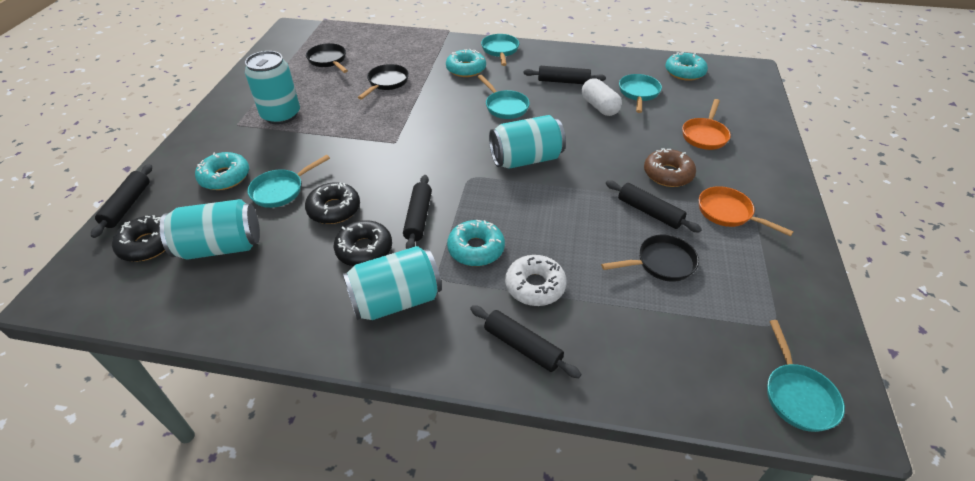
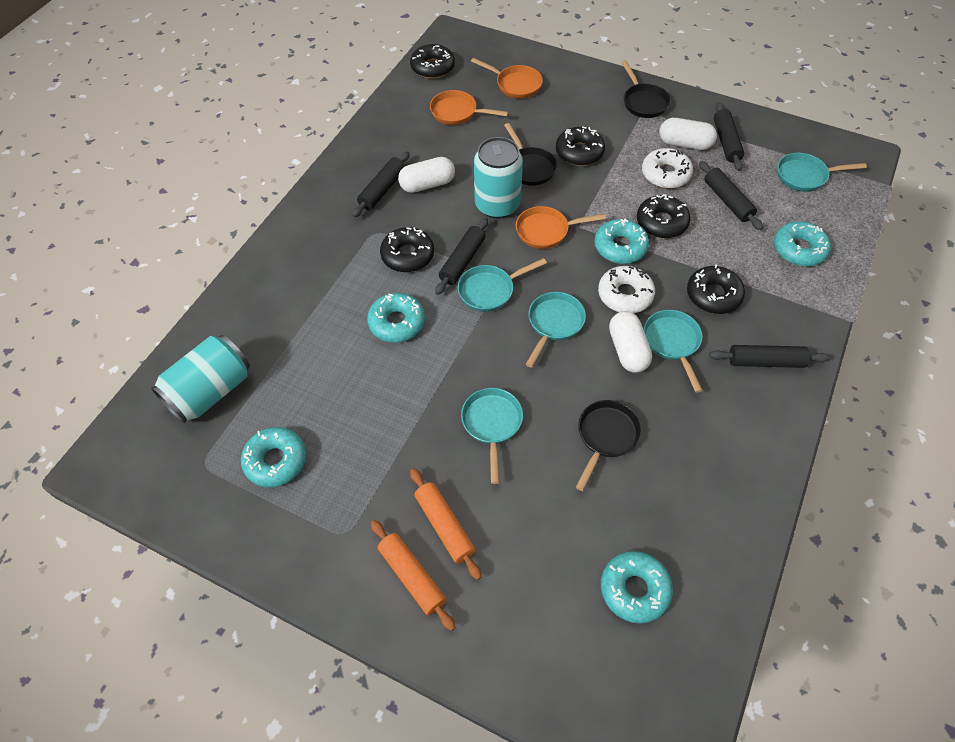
black donut: 3 -> 5
brown donut: 1 -> 0
orange pan: 2 -> 3
orange rolling pin: 0 -> 2
turquoise can: 4 -> 2
turquoise donut: 4 -> 5
white capsule: 1 -> 3
white donut: 1 -> 2

